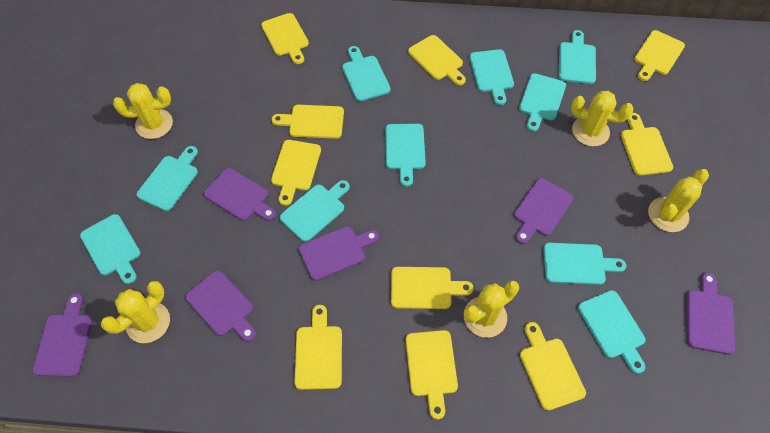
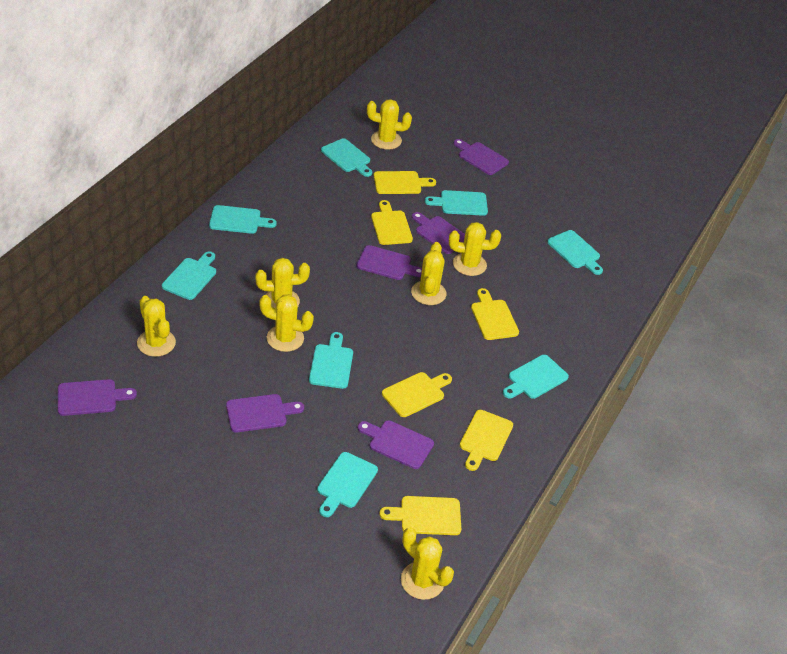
turquoise cutting board: 10 -> 8
yellow cactus: 5 -> 7
yellow cutting board: 10 -> 6

